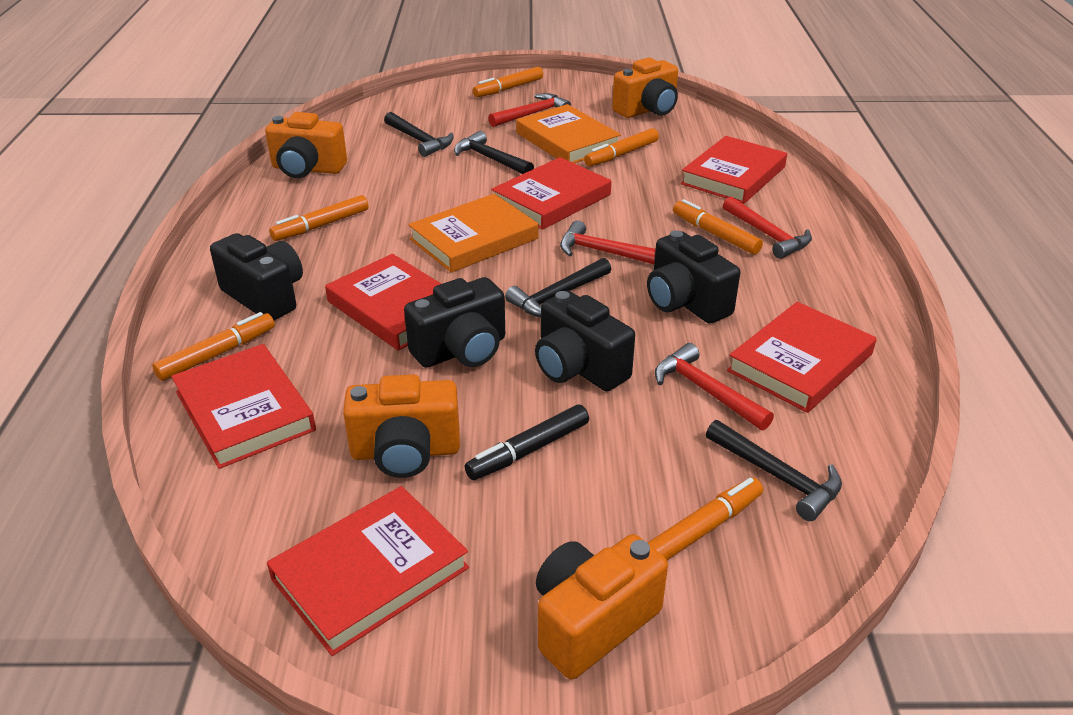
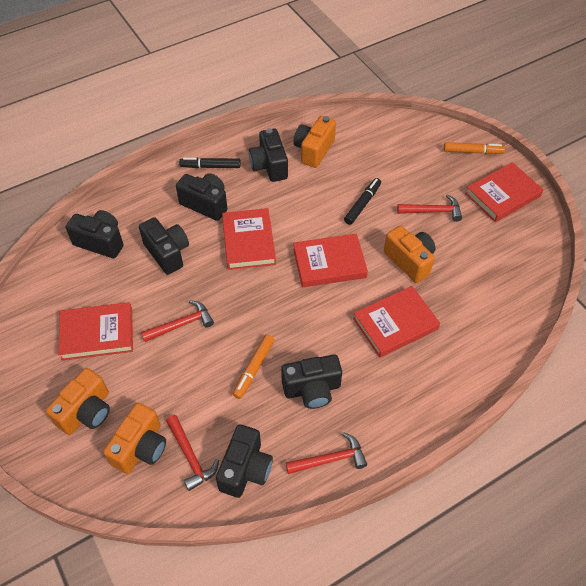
black camera: 4 -> 6
black hammer: 4 -> 0
black marker: 1 -> 2
orange book: 2 -> 0
orange marker: 6 -> 2
red book: 6 -> 5

